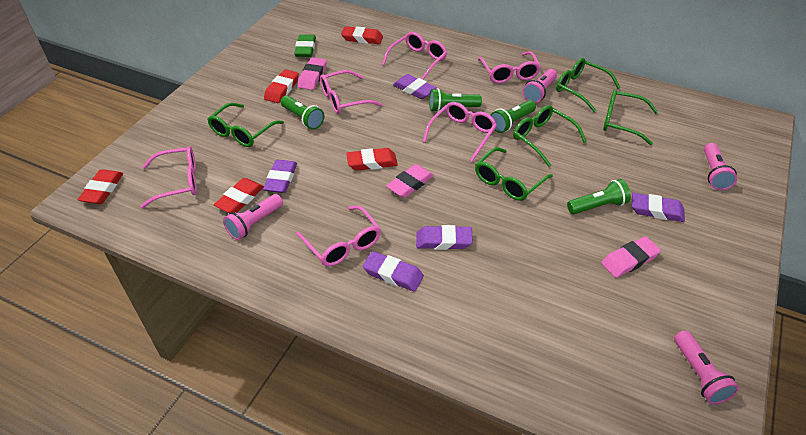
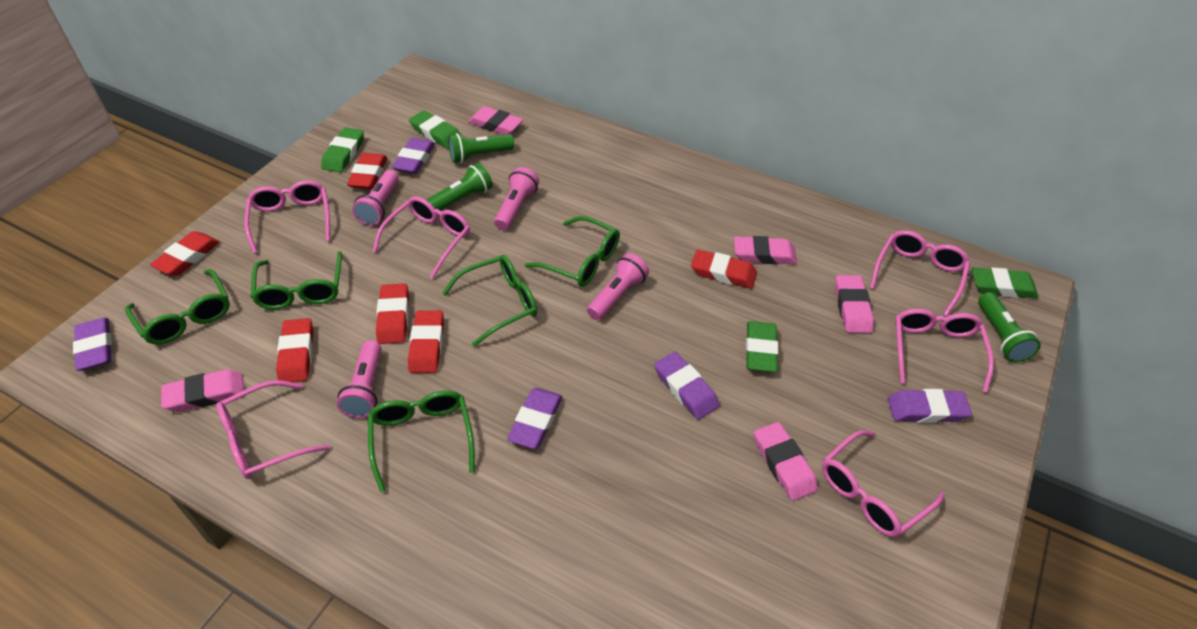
green eraser: 1 -> 4
green flashlight: 4 -> 3
pink eraser: 3 -> 5
red eraser: 5 -> 6

